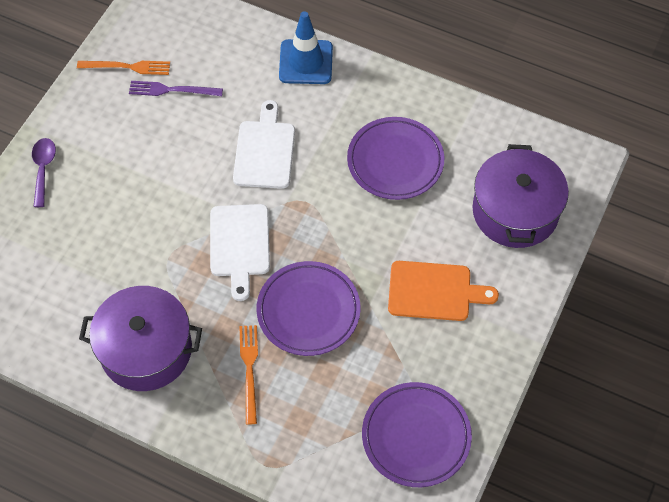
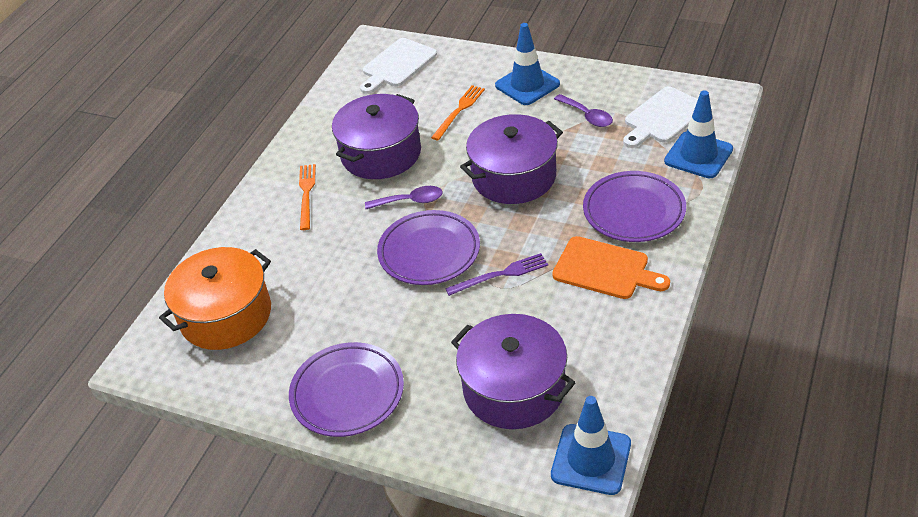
blue traffic cone: 1 -> 3
orange pot: 0 -> 1
purple pot: 2 -> 3
purple spoon: 1 -> 2

